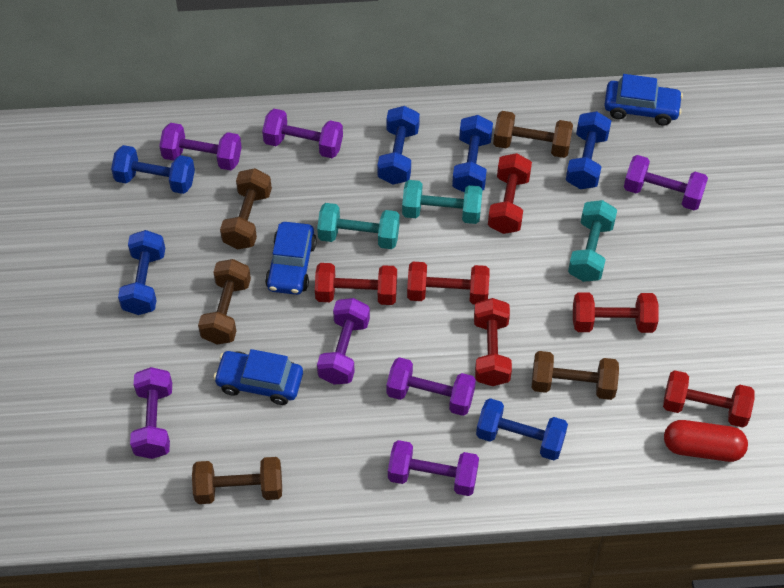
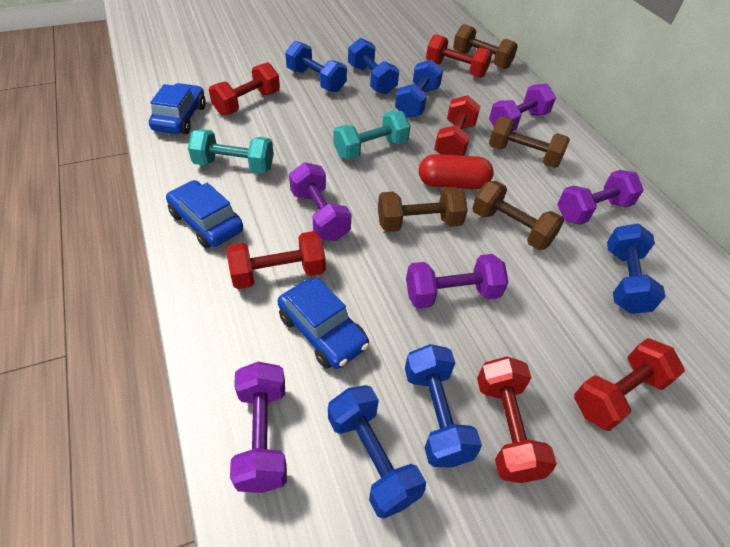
brown dumbbell: 5 -> 4
purple dumbbell: 7 -> 5
turquoise dumbbell: 3 -> 2

